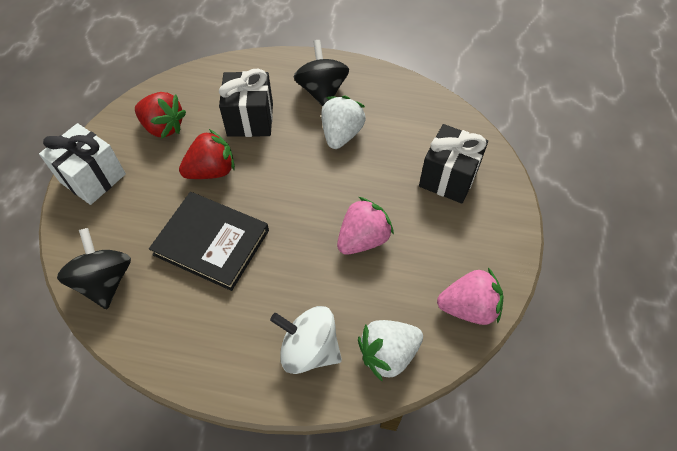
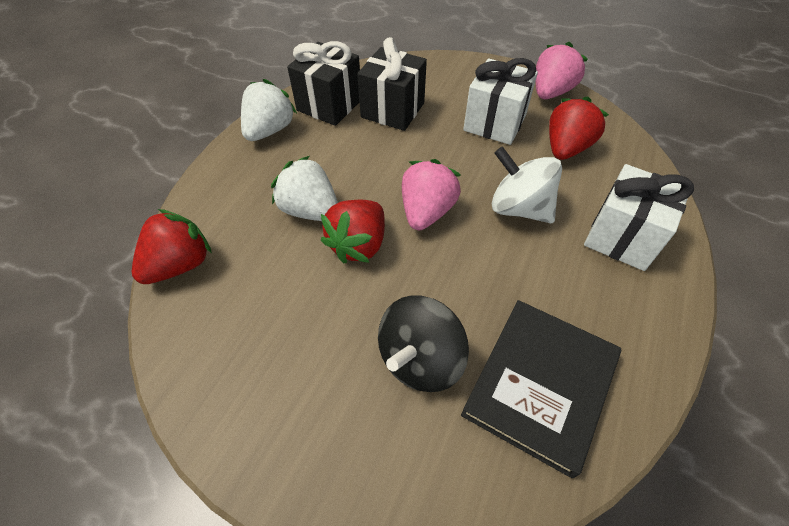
black spinning top: 2 -> 1
red strawberry: 2 -> 3
white gift: 1 -> 2

